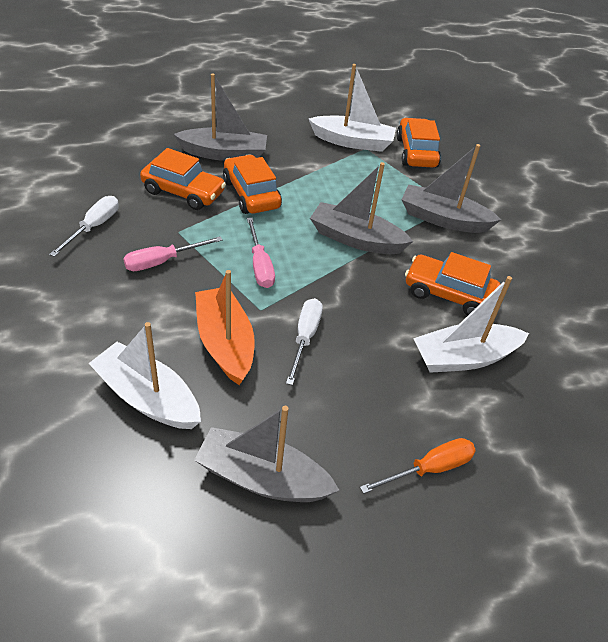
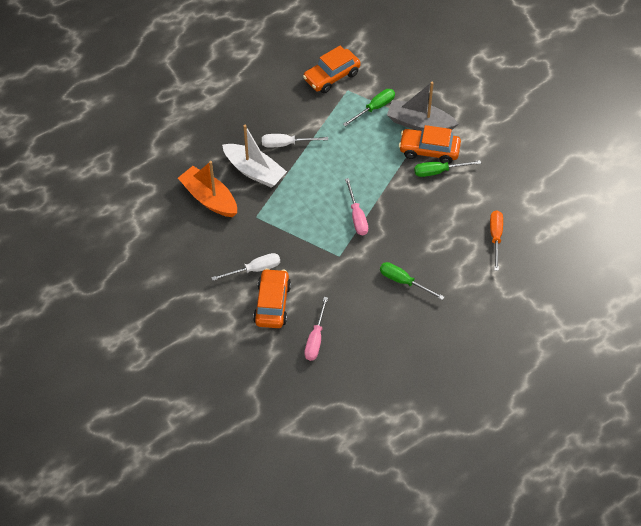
green screwdriver: 0 -> 3
grey boat: 4 -> 1
orange car: 4 -> 3
white boat: 3 -> 1

